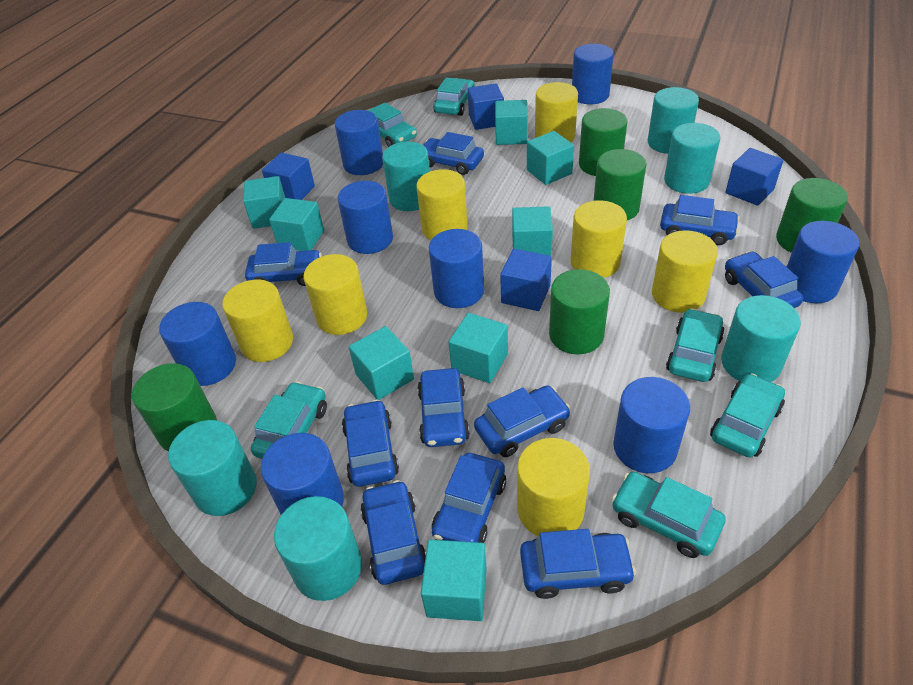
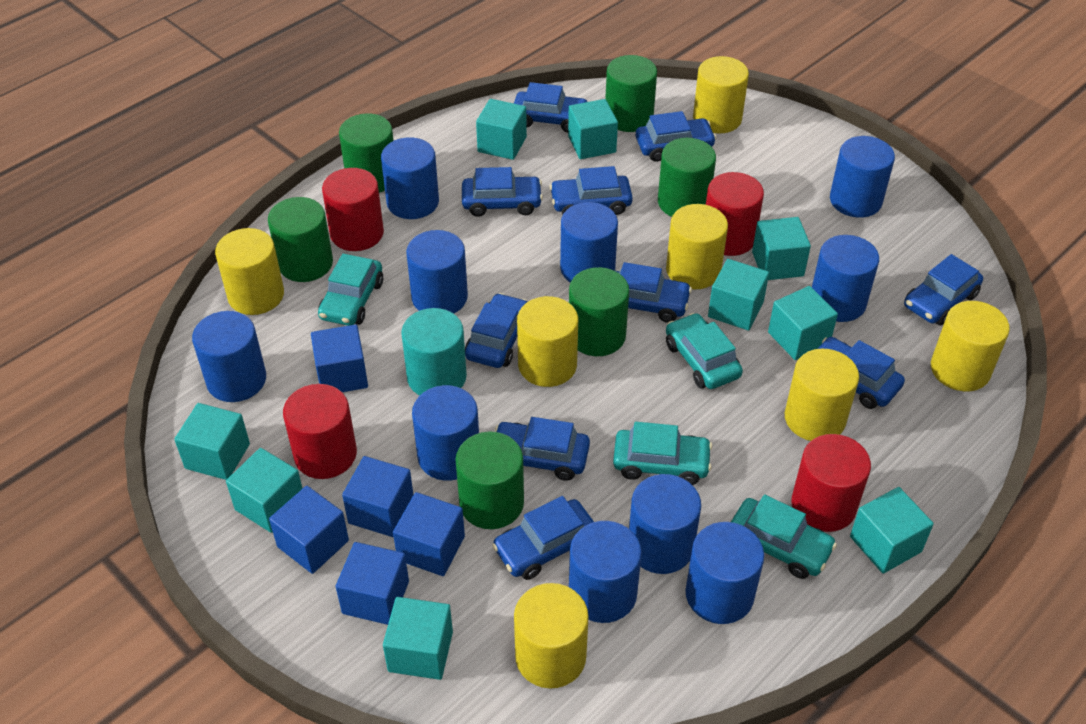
blue cube: 4 -> 5
blue cylinder: 8 -> 10
green cylinder: 5 -> 6
red cylinder: 0 -> 4
turquoise car: 6 -> 4
turquoise cube: 8 -> 9
turquoise cylinder: 6 -> 1

